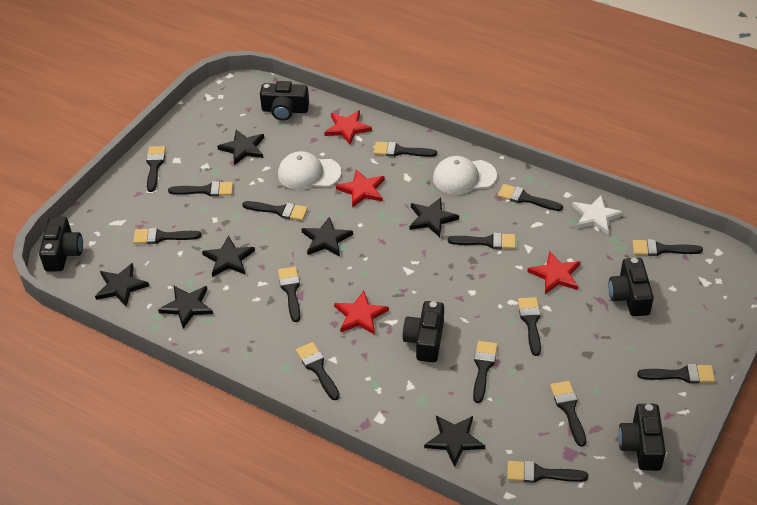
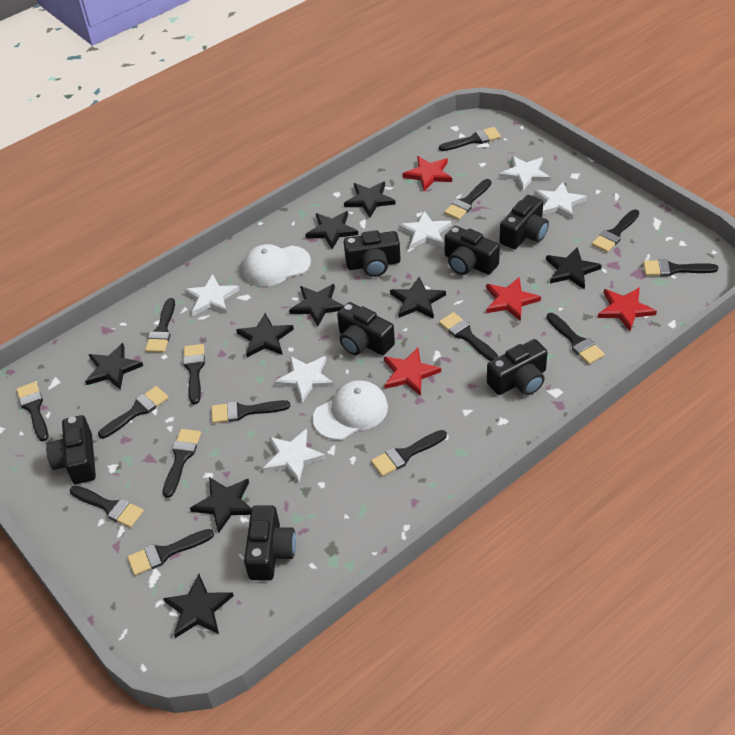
black camera: 5 -> 7
black star: 7 -> 9
white star: 1 -> 6

